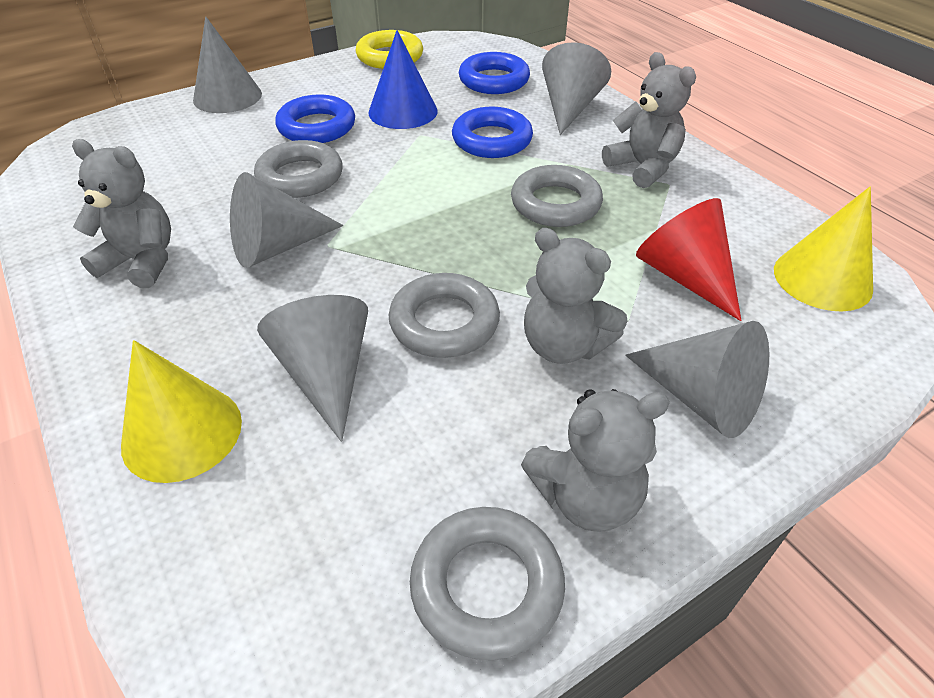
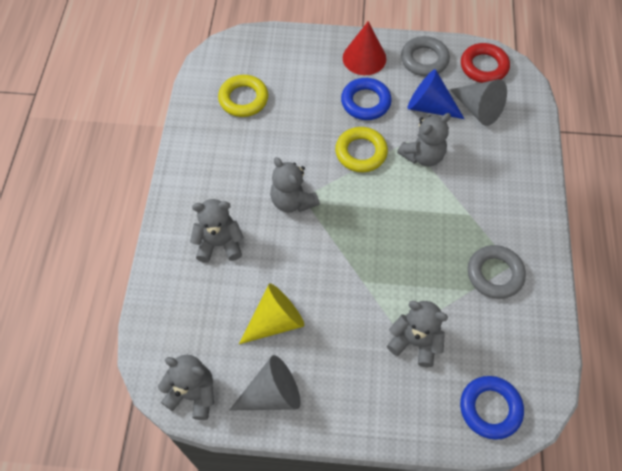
blue ring: 3 -> 2
grey cone: 5 -> 2
grey ring: 4 -> 2
grey teddy bear: 4 -> 5
red ring: 0 -> 1
yellow cone: 2 -> 1
yellow ring: 1 -> 2

